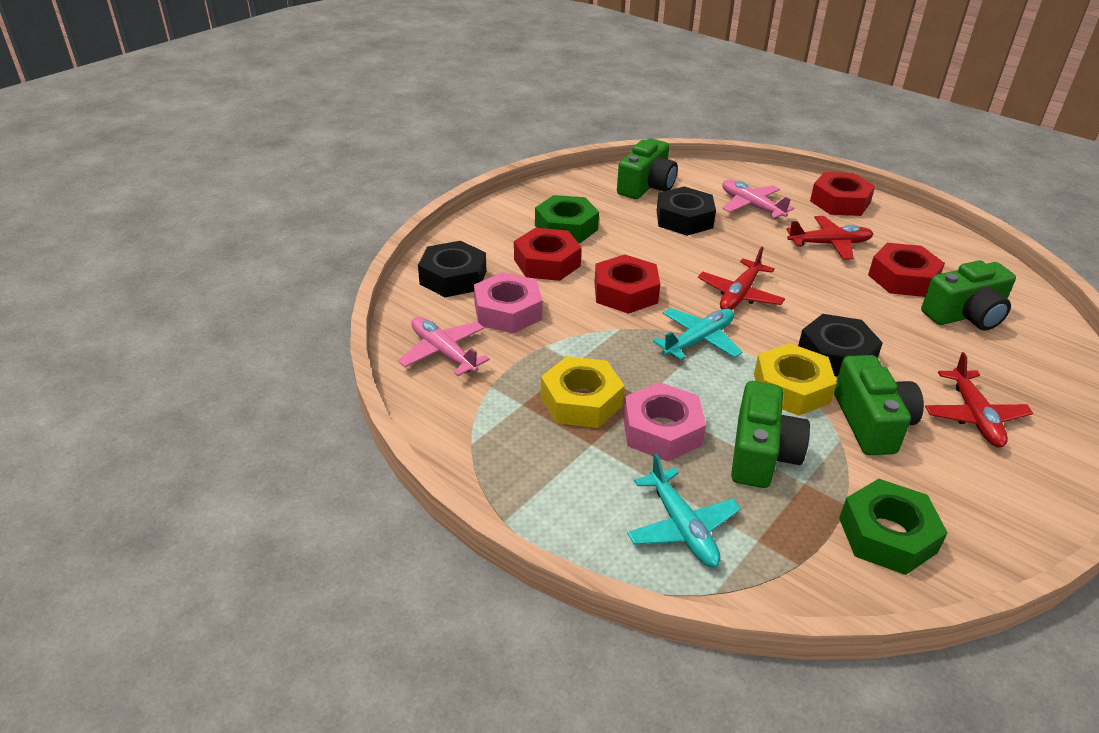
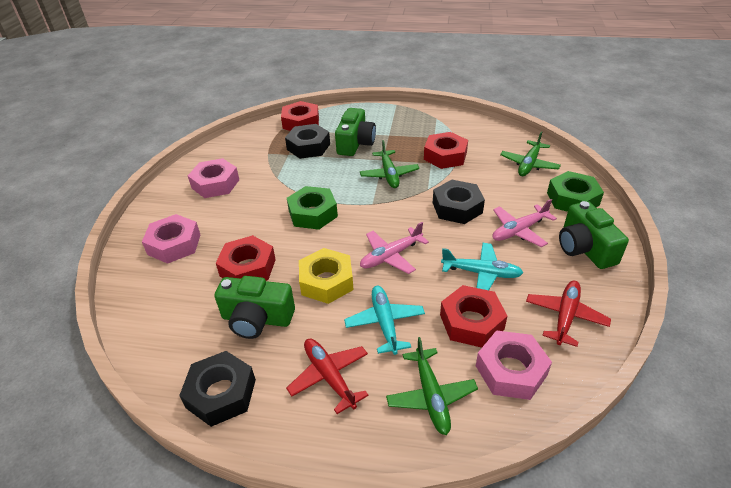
green camera: 4 -> 3
green plane: 0 -> 3
pink nut: 2 -> 3
red plane: 3 -> 2
yellow nut: 2 -> 1

